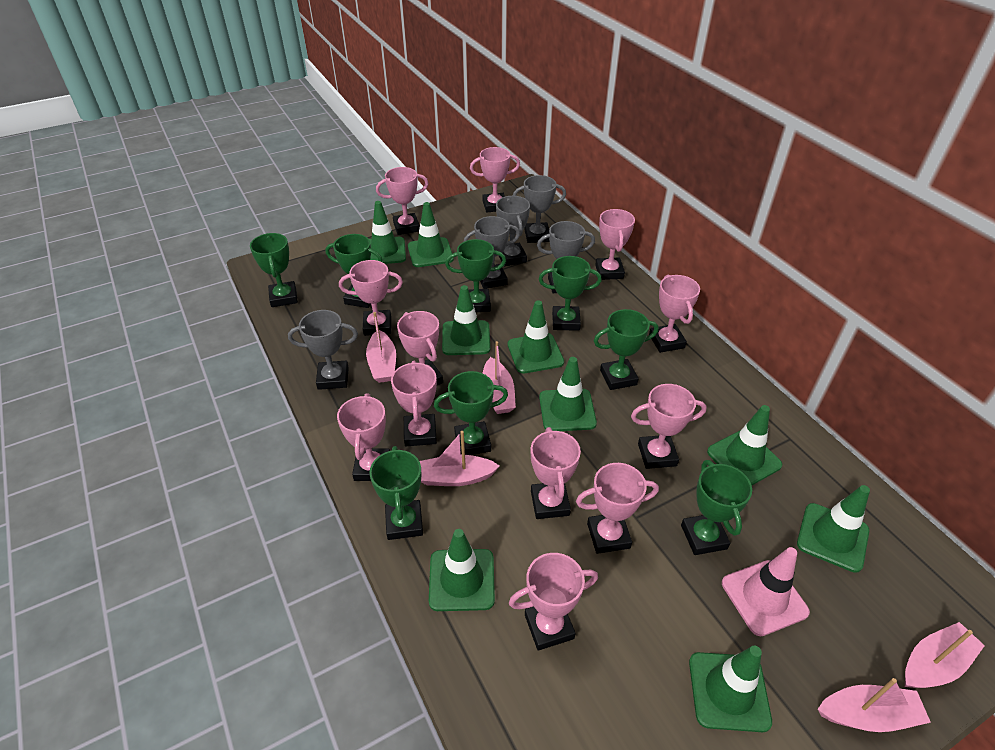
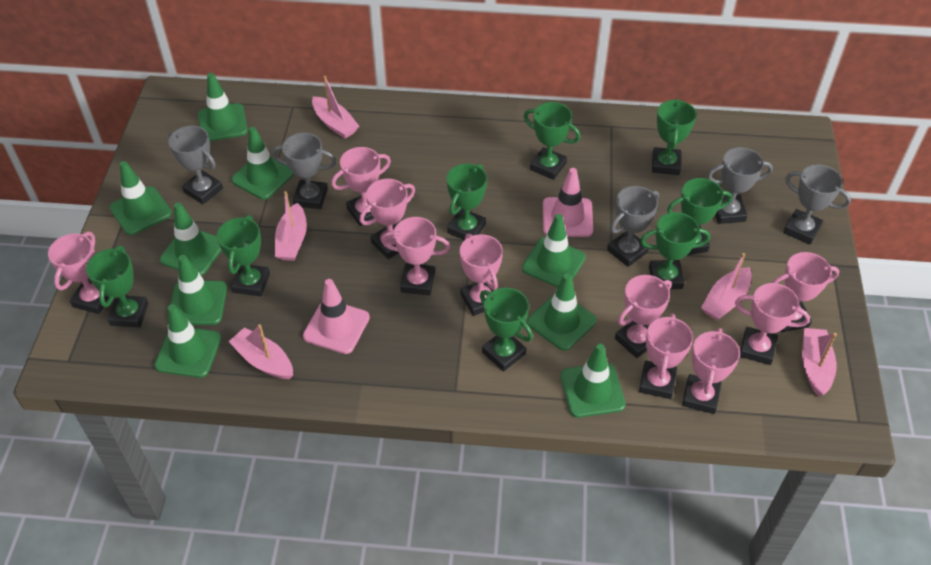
pink traffic cone: 1 -> 2
pink trophy: 12 -> 10

